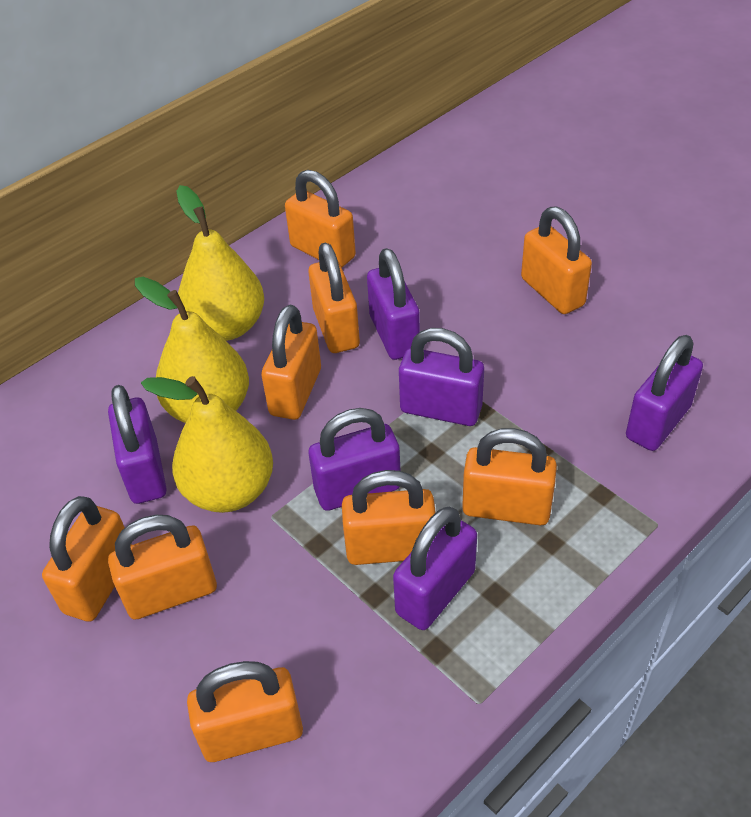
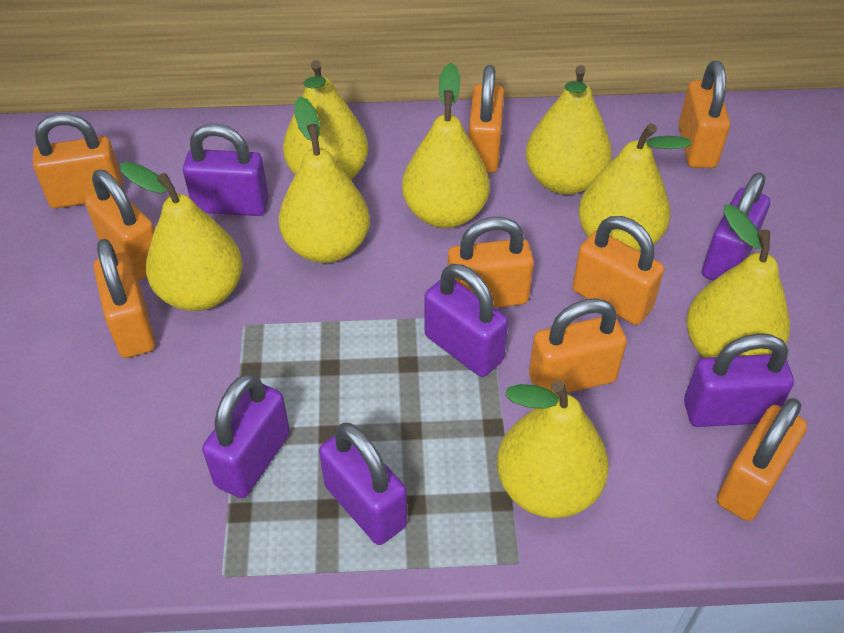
yellow pear: 3 -> 8

